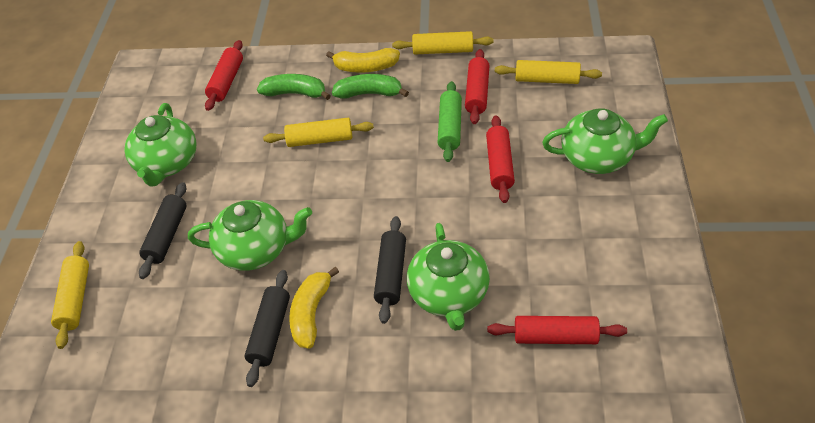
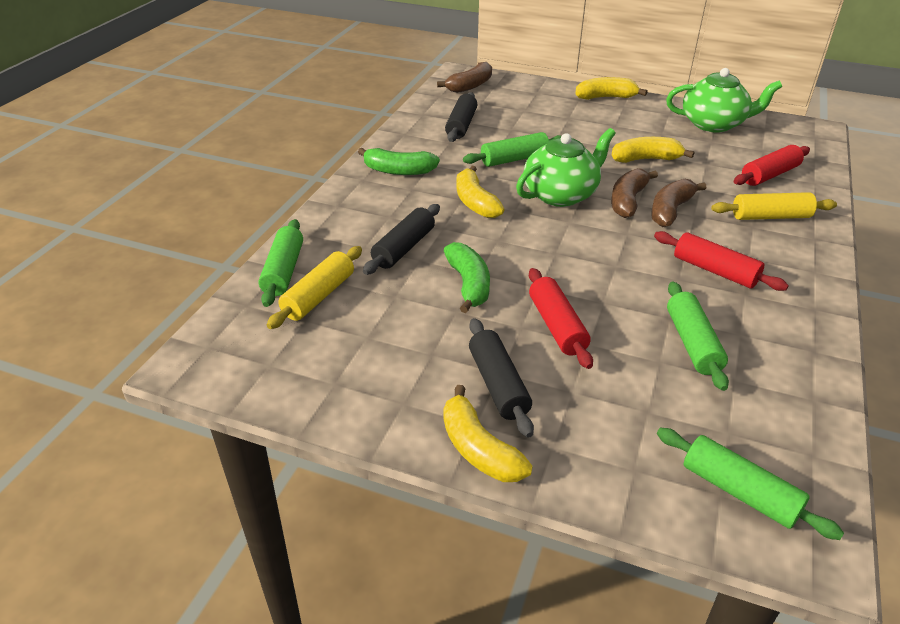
brown banana: 0 -> 3
green rolling pin: 1 -> 4
green teapot: 4 -> 2
red rolling pin: 4 -> 3
yellow banana: 2 -> 4
yellow rolling pin: 4 -> 2

